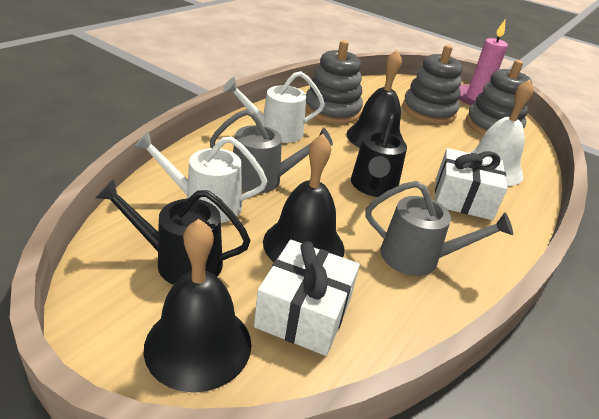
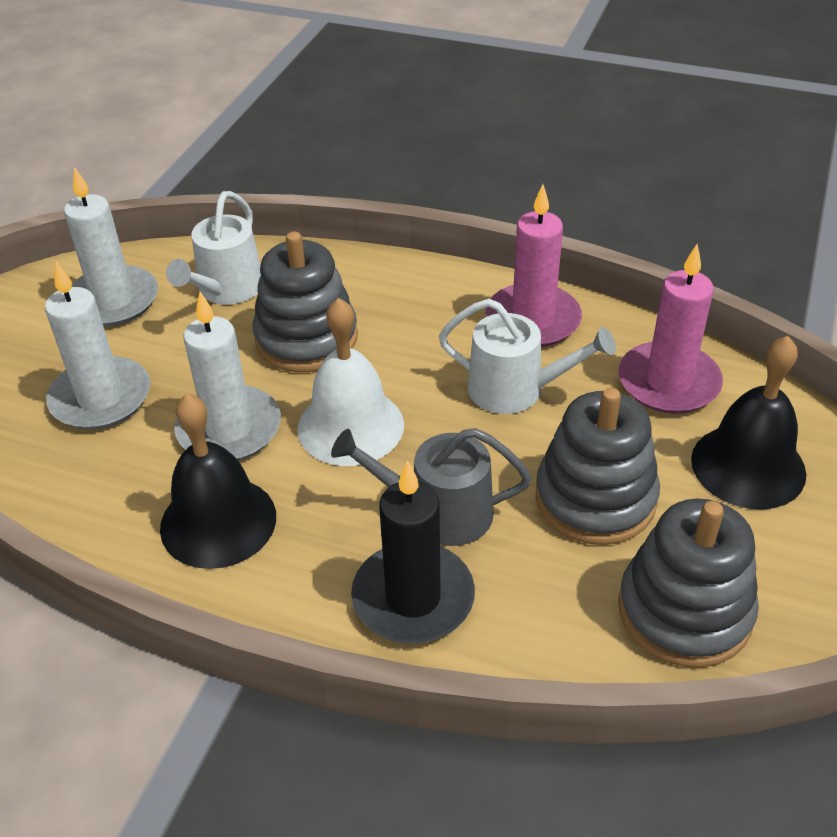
black bell: 3 -> 2
black candle: 0 -> 1
black watering can: 2 -> 0
grey watering can: 2 -> 1
pink candle: 1 -> 2
white candle: 0 -> 3
white gift: 2 -> 0

